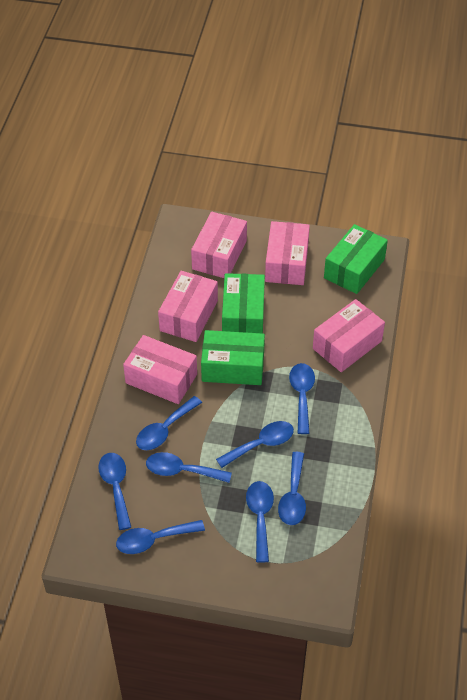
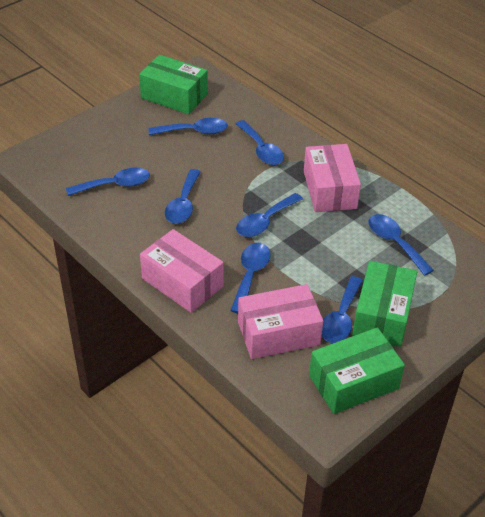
pink box: 5 -> 3

